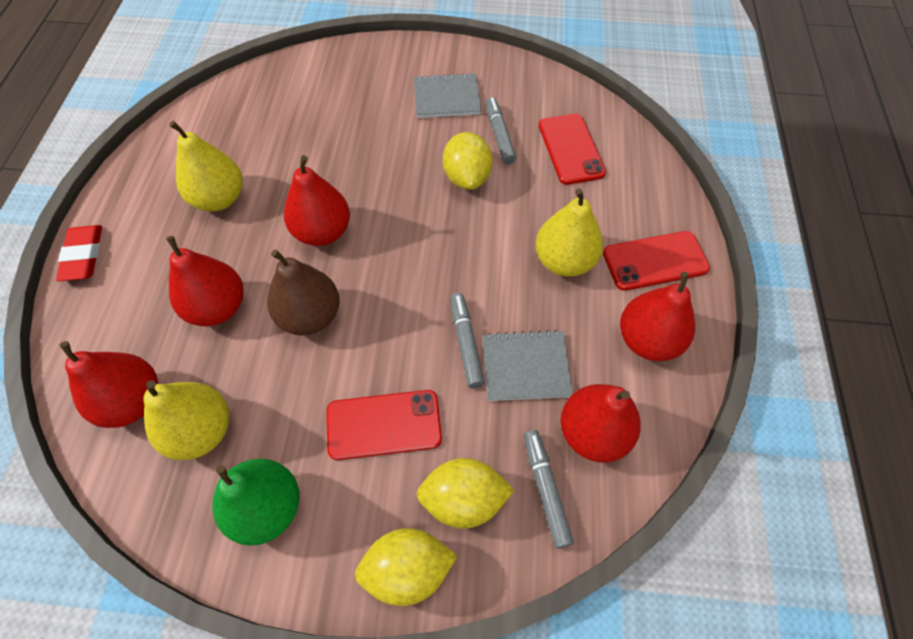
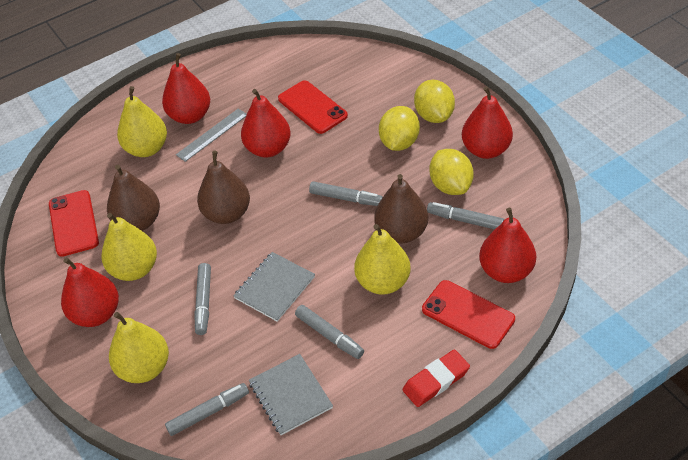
brown pear: 1 -> 3
green pear: 1 -> 0
grey marker: 3 -> 5
grey ruler: 0 -> 1
yellow pear: 3 -> 4

